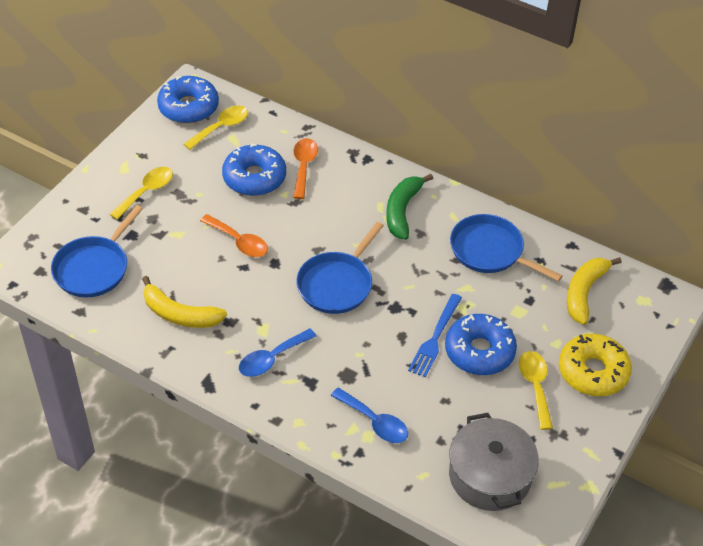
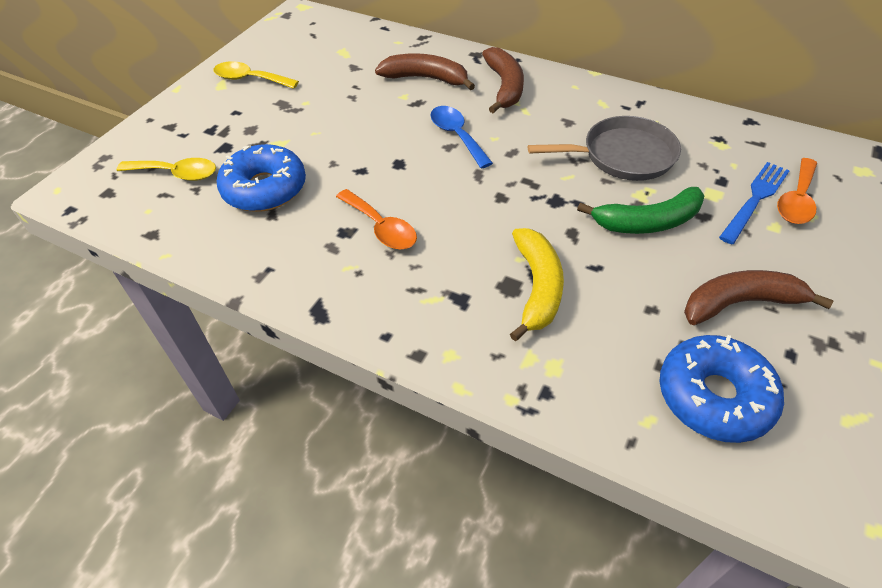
blue donut: 3 -> 2
blue pan: 3 -> 0
blue spoon: 2 -> 1
brown banana: 0 -> 3
grey pan: 0 -> 1
grey pot: 1 -> 0
yellow banana: 2 -> 1
yellow donut: 1 -> 0
yellow spoon: 3 -> 2

